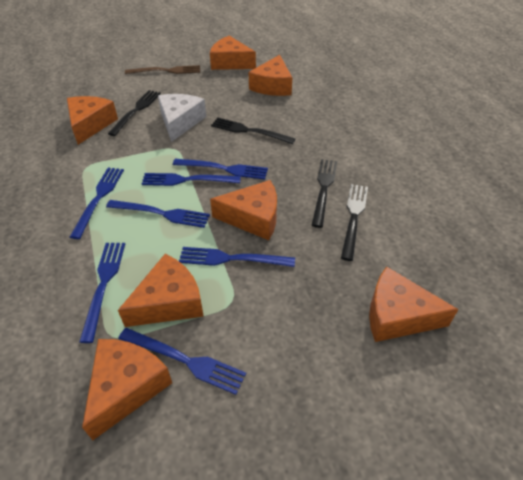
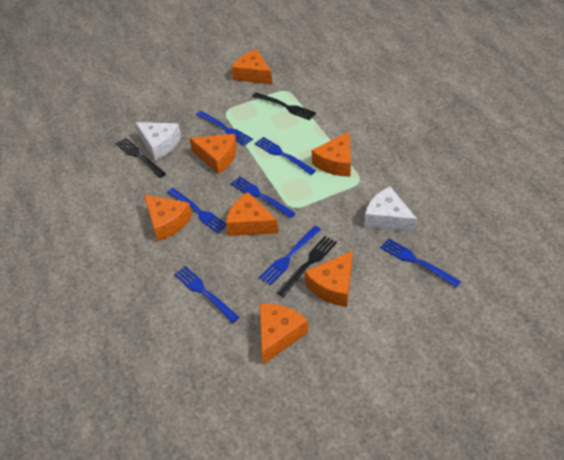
black fork: 4 -> 3
brown fork: 1 -> 0
white cheese: 1 -> 2

